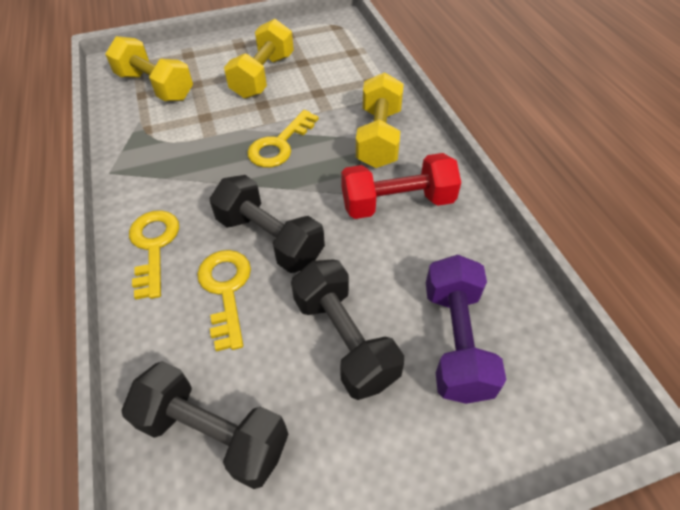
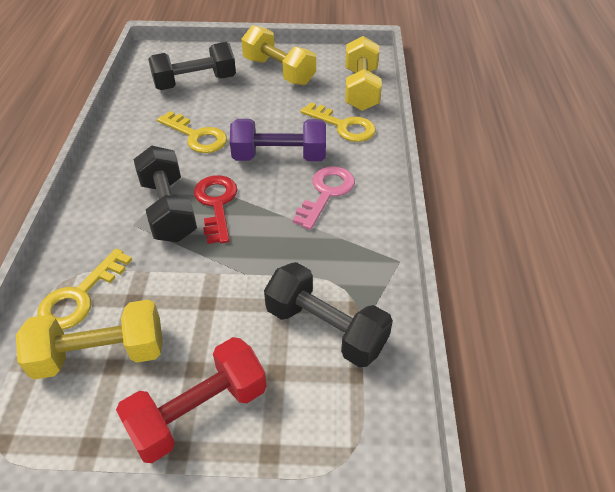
pink key: 0 -> 1
red key: 0 -> 1

